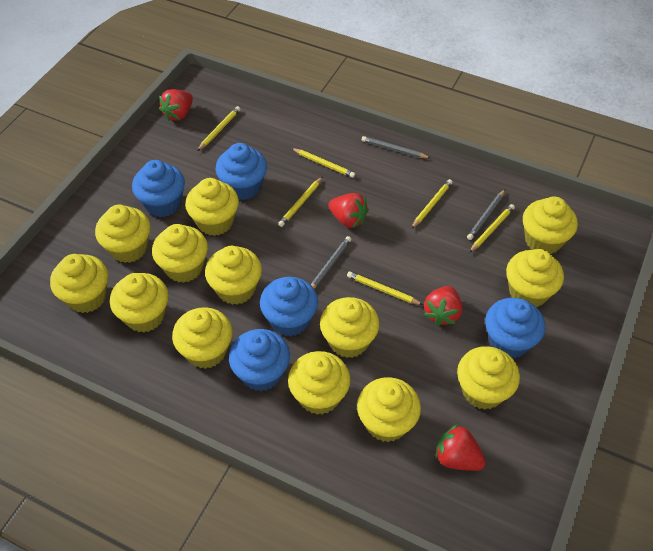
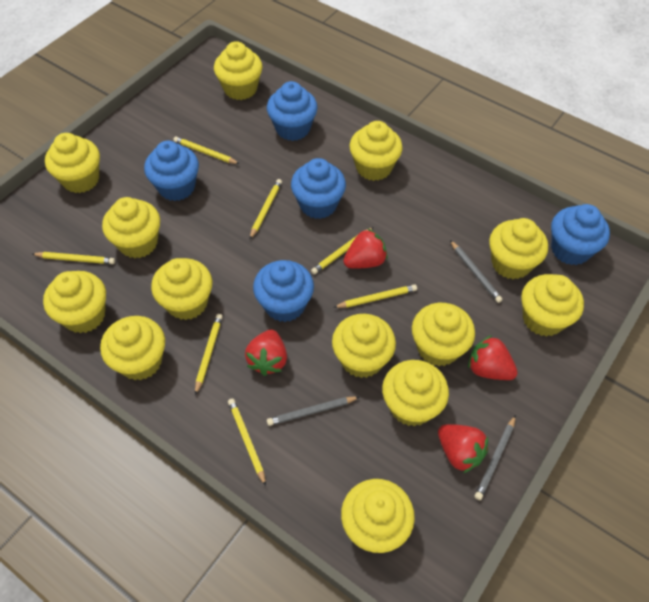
yellow pencil: 6 -> 7

